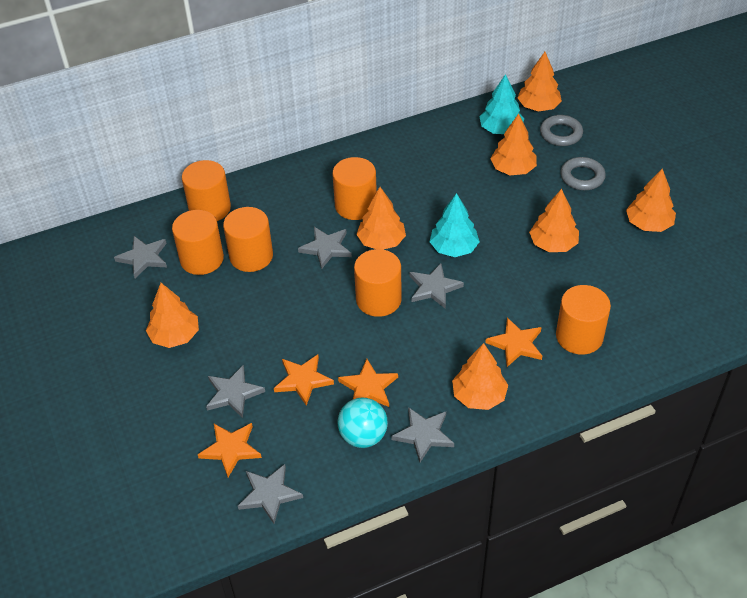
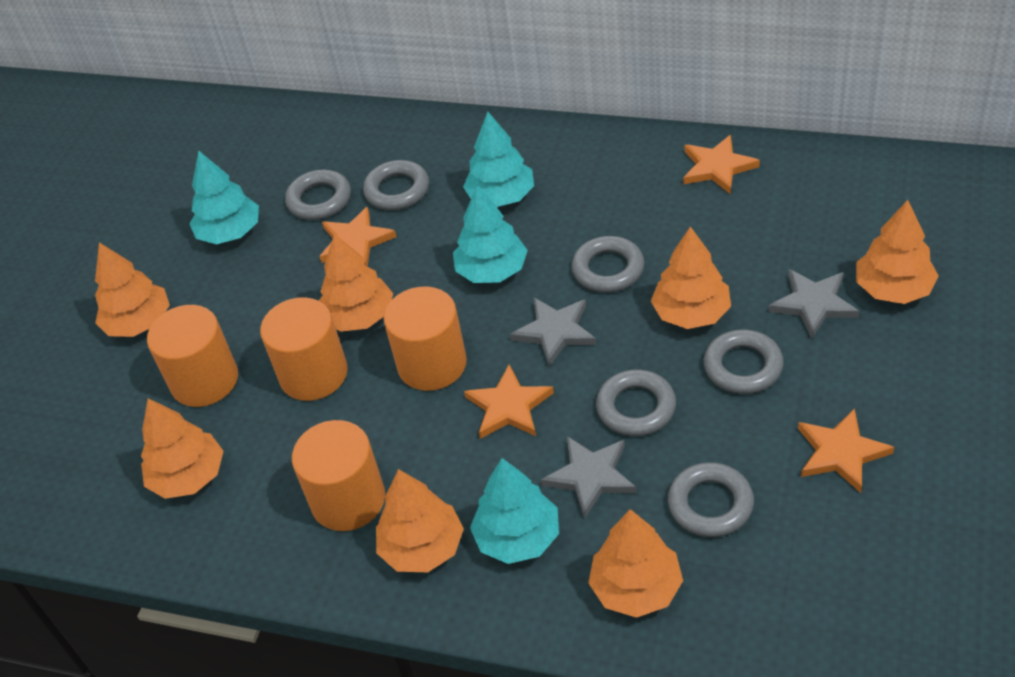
grey ring: 2 -> 6
grey star: 6 -> 3
orange cylinder: 6 -> 4
turquoise ball: 1 -> 0
turquoise tree: 2 -> 4

